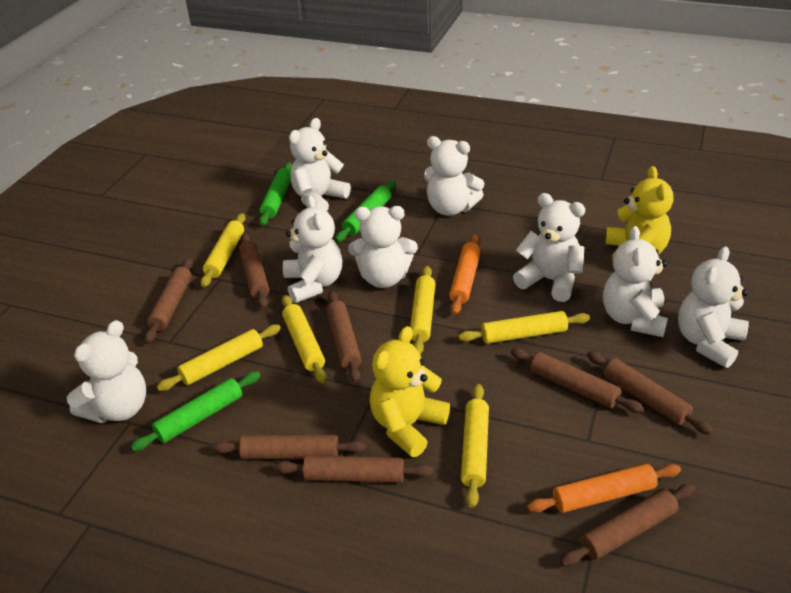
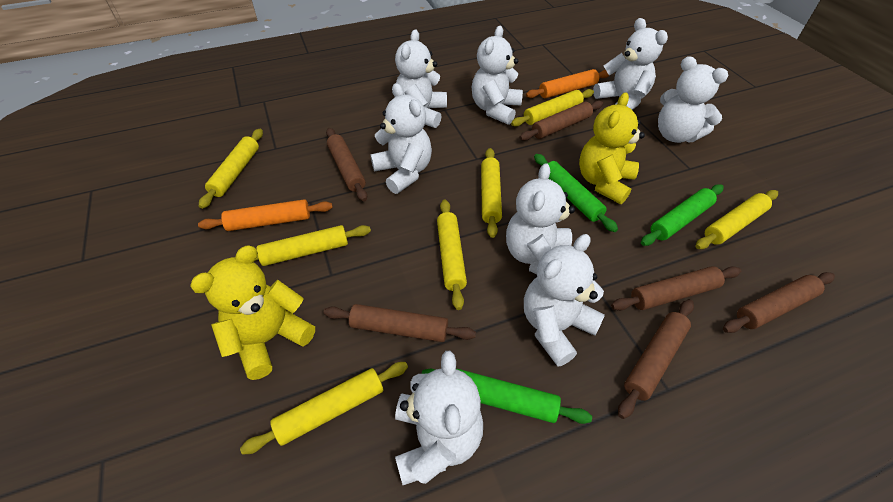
brown rolling pin: 8 -> 6
yellow rolling pin: 6 -> 7

